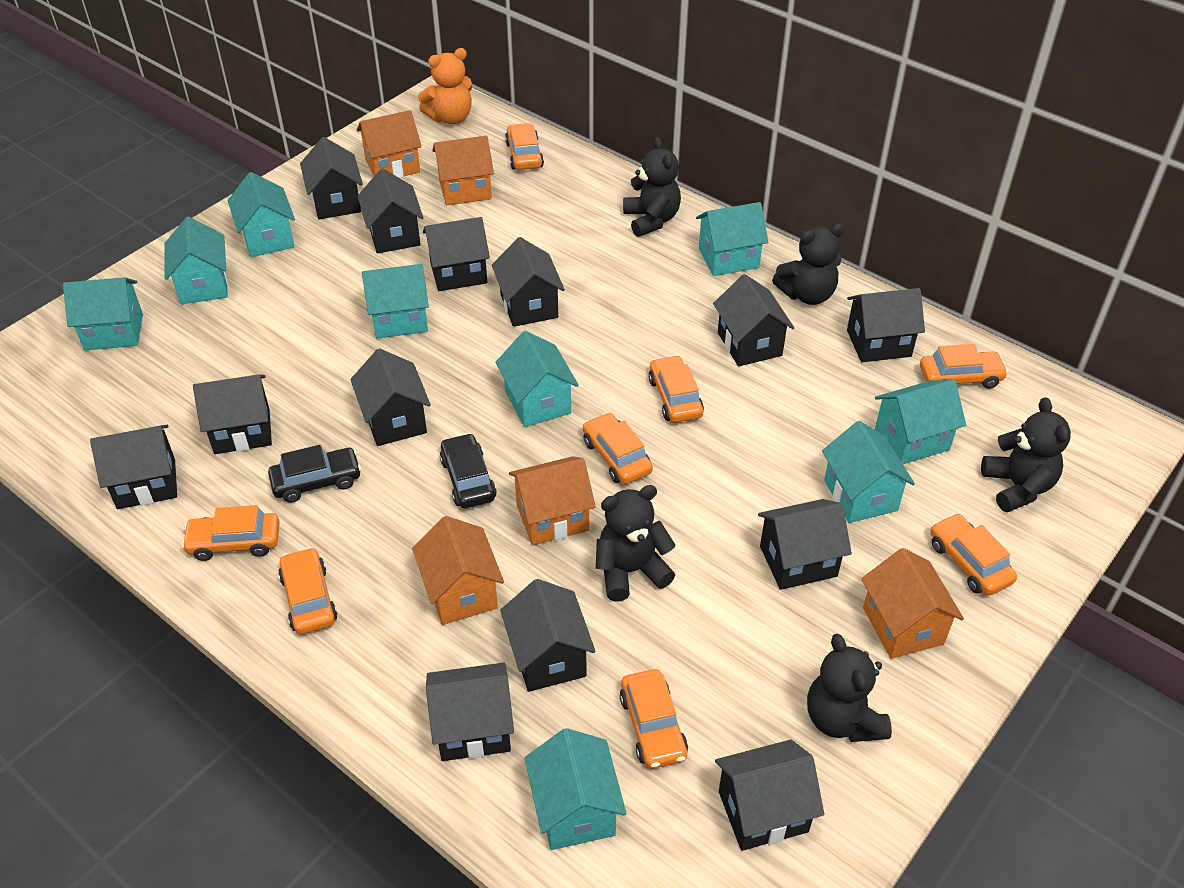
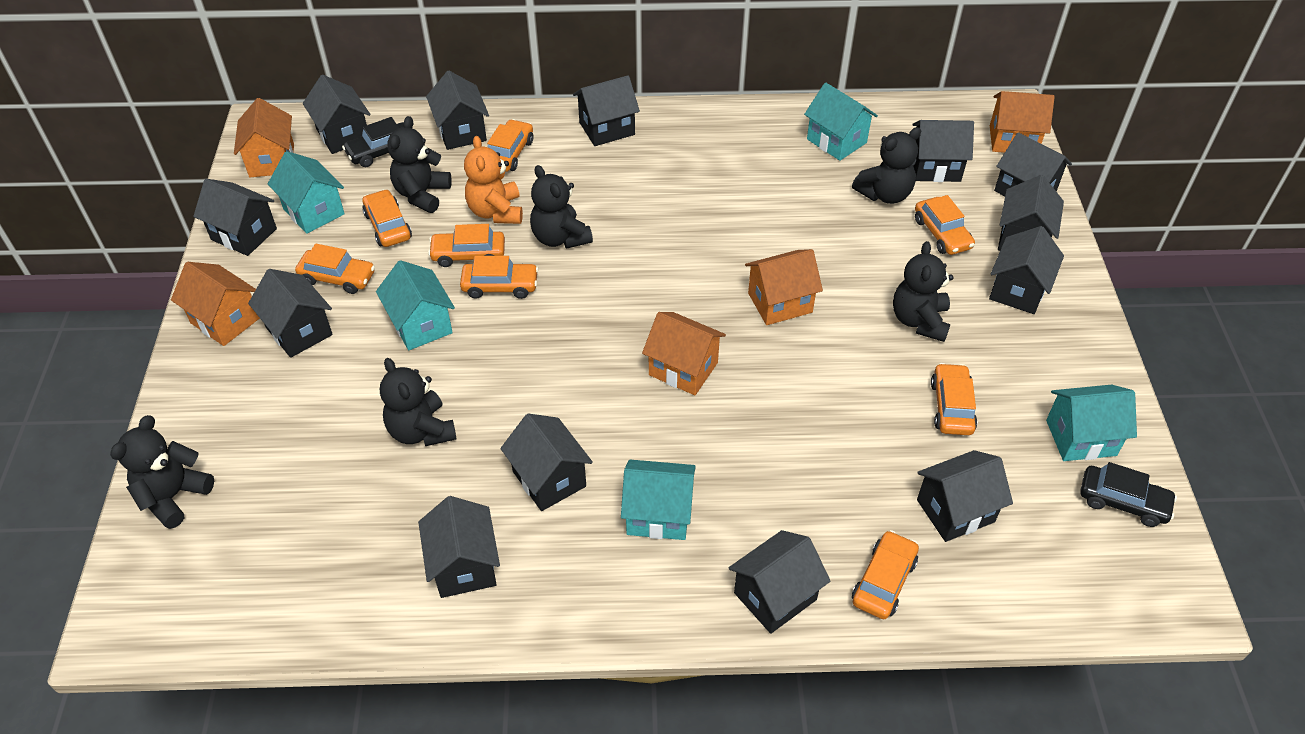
black teddy bear: 5 -> 6
turquoise house: 9 -> 5

